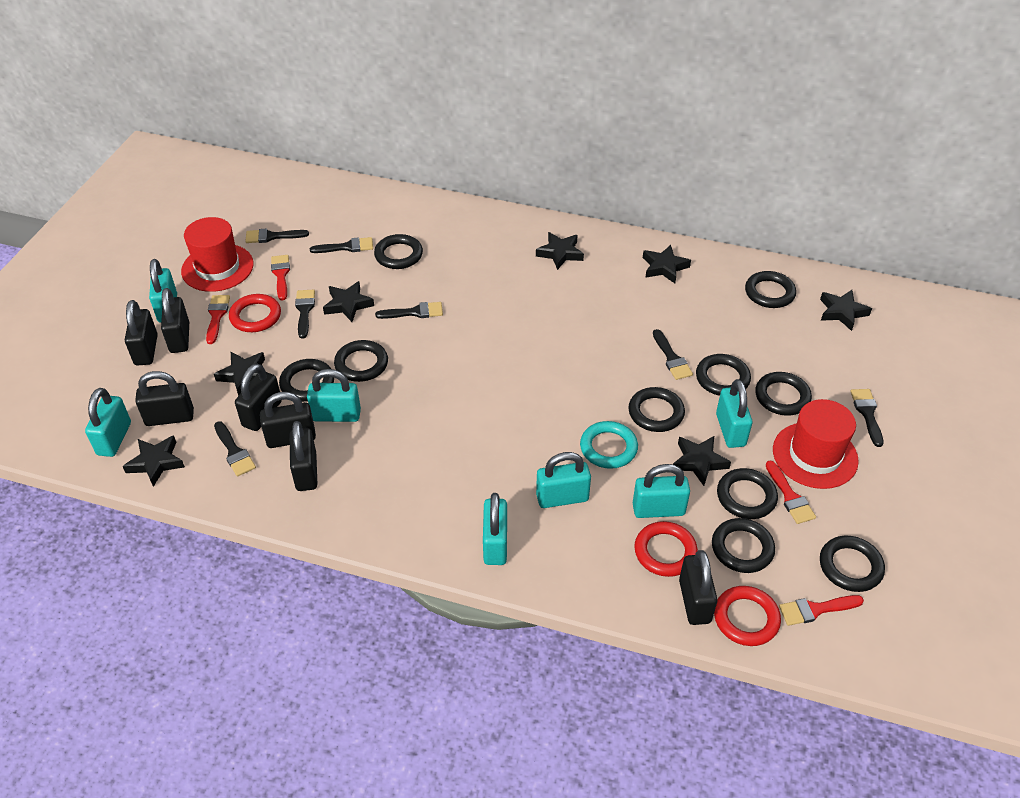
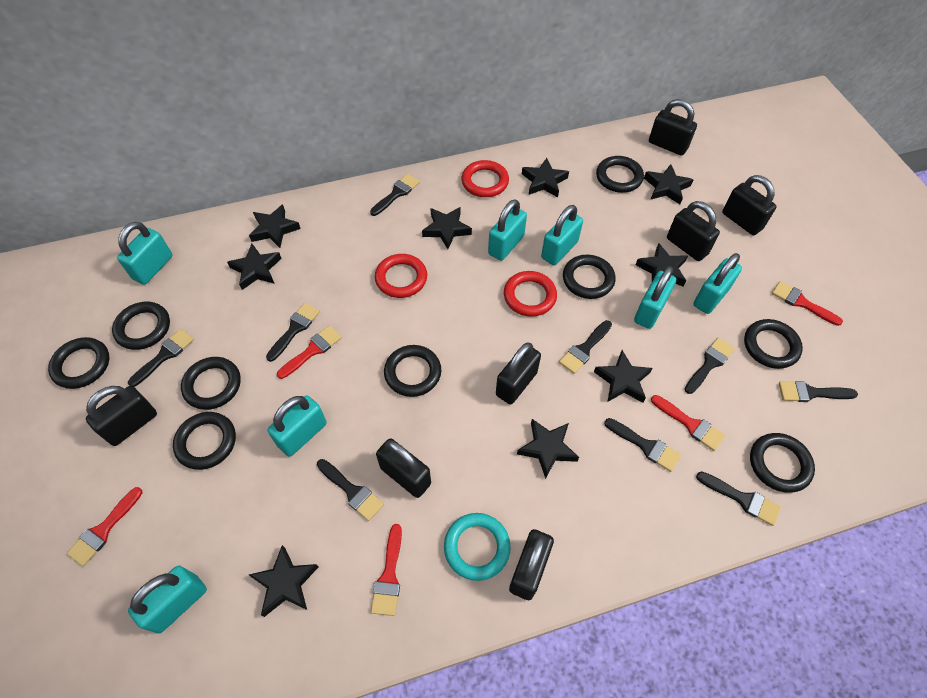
black brush: 7 -> 9
black ring: 10 -> 9
black star: 7 -> 9
red brush: 4 -> 5
red hat: 2 -> 0

